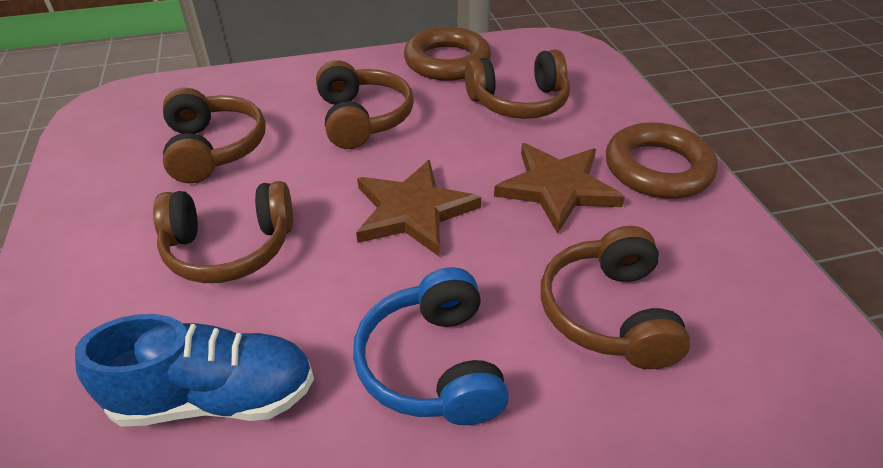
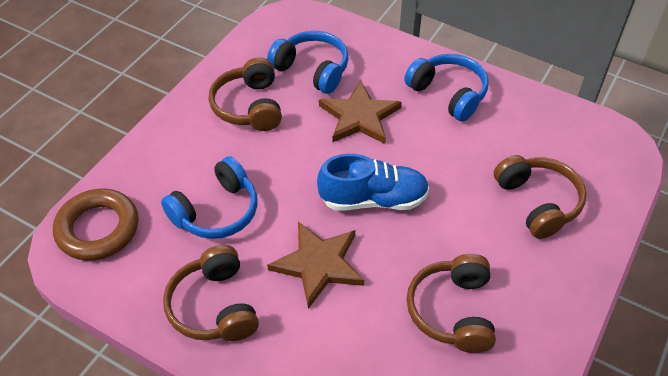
blue headphones: 1 -> 3
brown headphones: 5 -> 4
brown ring: 2 -> 1

